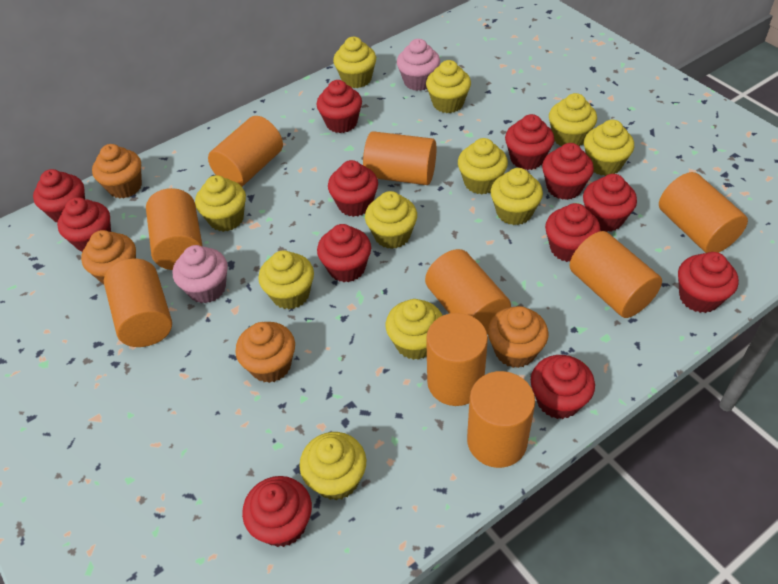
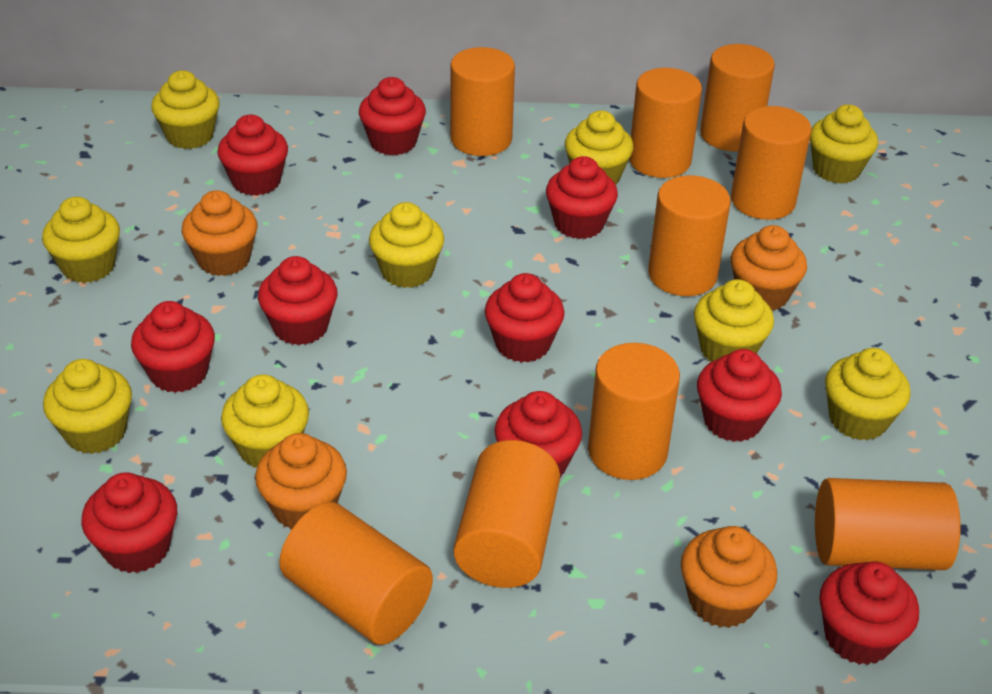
pink cupcake: 2 -> 0
red cupcake: 12 -> 10
yellow cupcake: 11 -> 9

